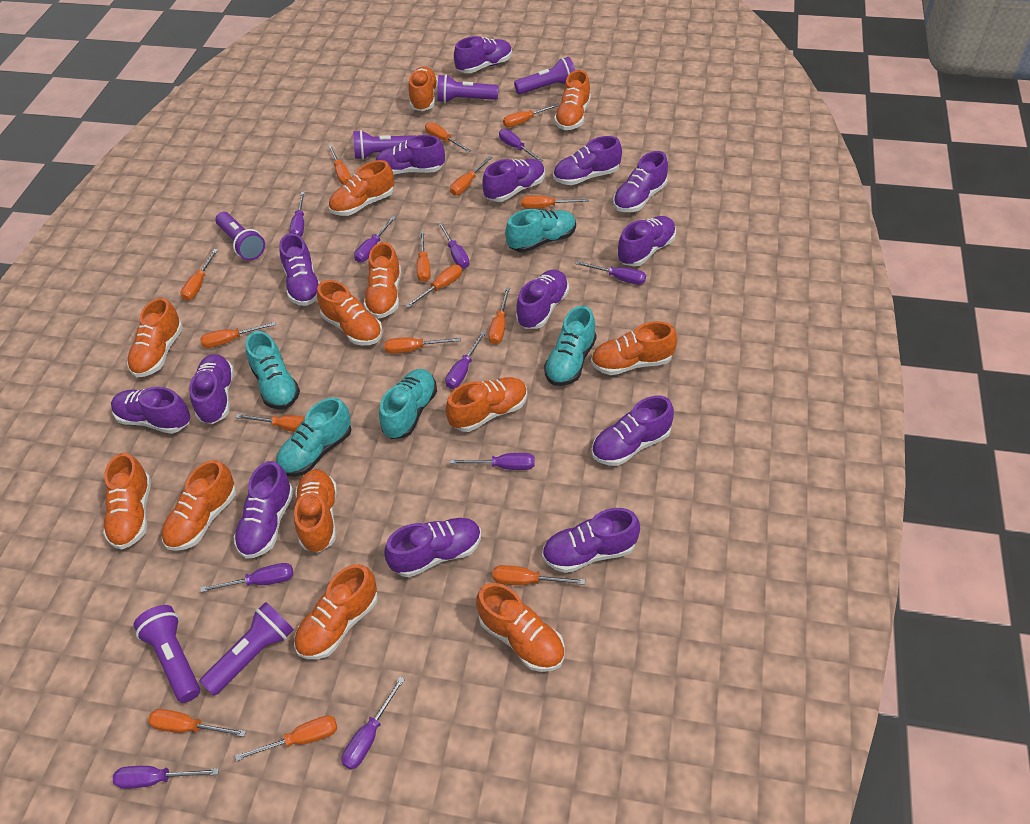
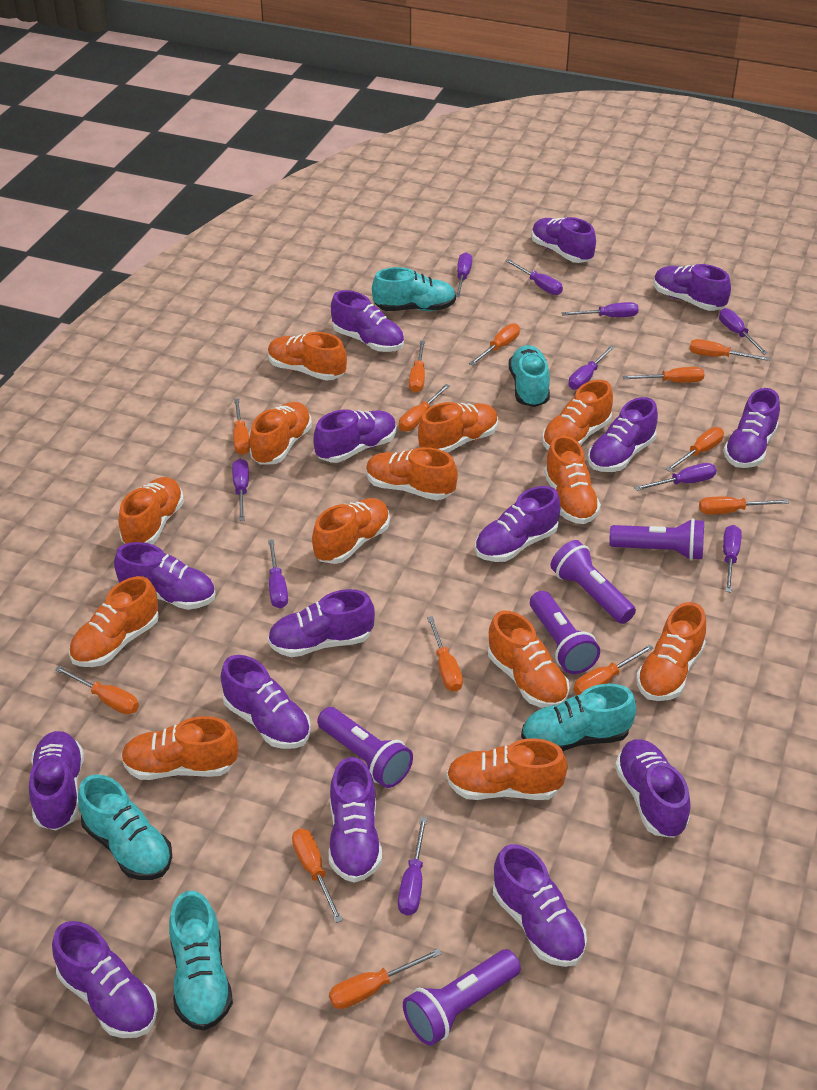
orange screwdriver: 15 -> 13
purple flashlight: 6 -> 5
purple shoe: 14 -> 15

